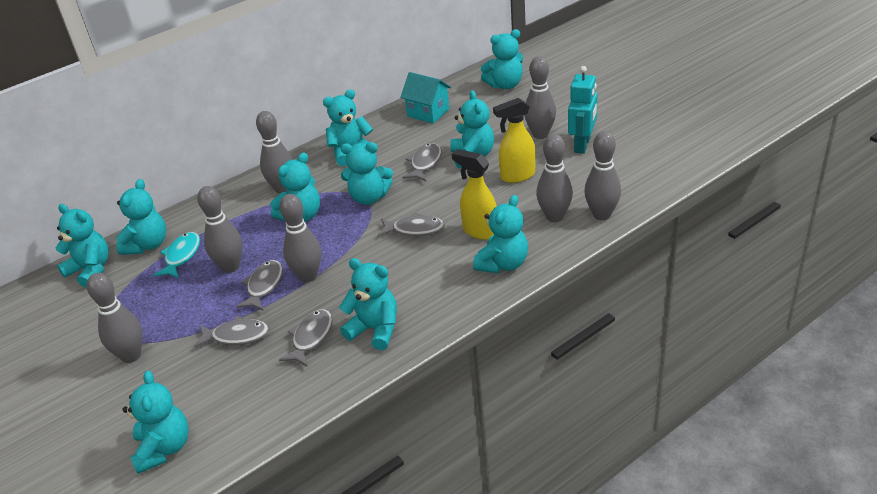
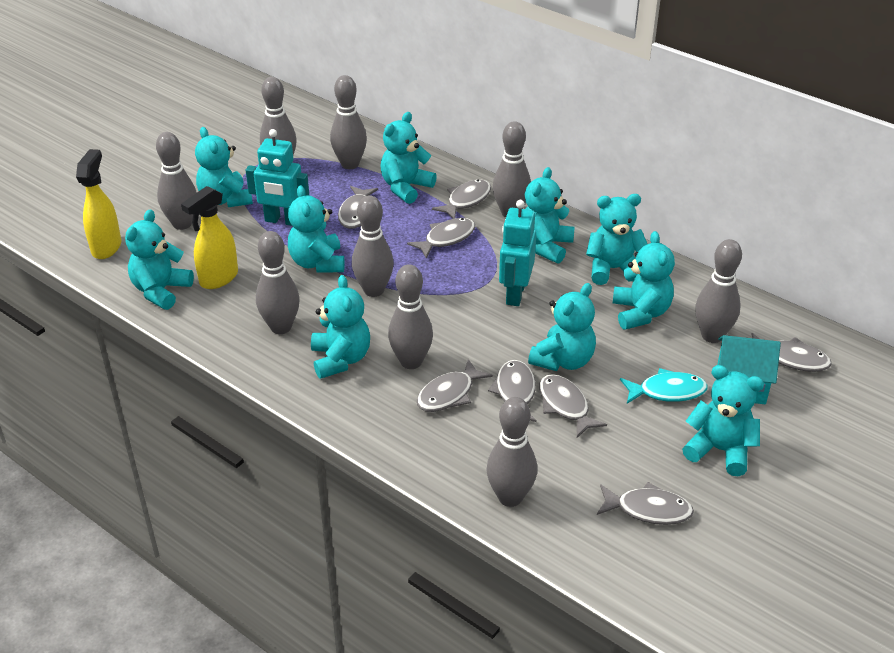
grey bowling pin: 7 -> 9
grey fish: 5 -> 8
turquoise robot: 1 -> 2

